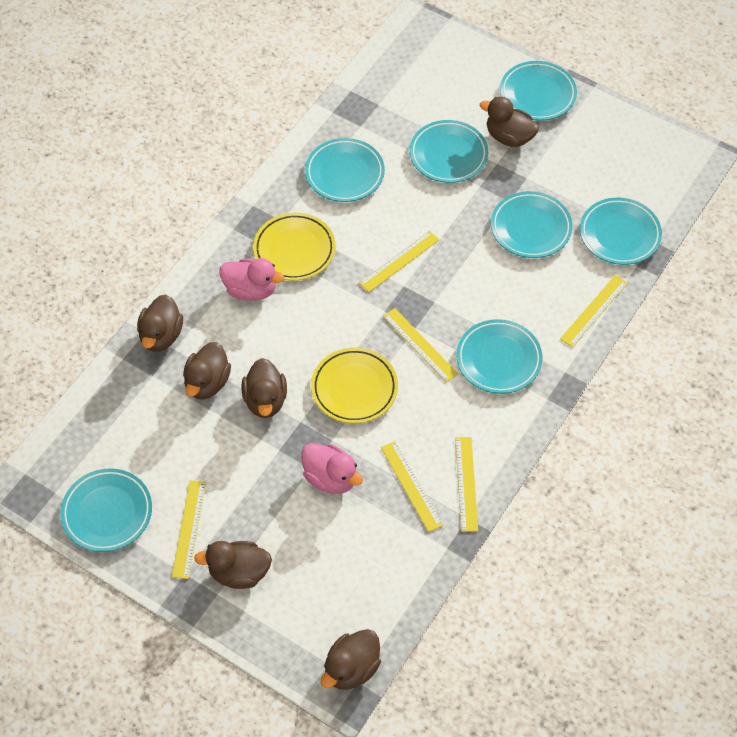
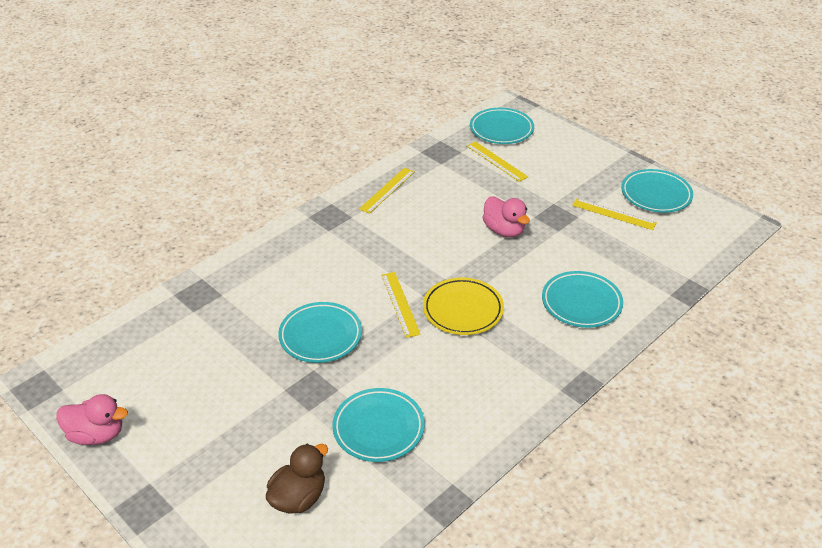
brown duck: 6 -> 1
turquoise plate: 7 -> 5
yellow plate: 2 -> 1
yellow ruler: 6 -> 4

